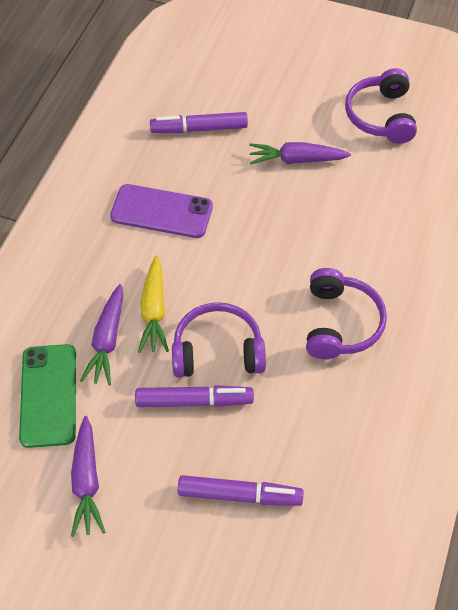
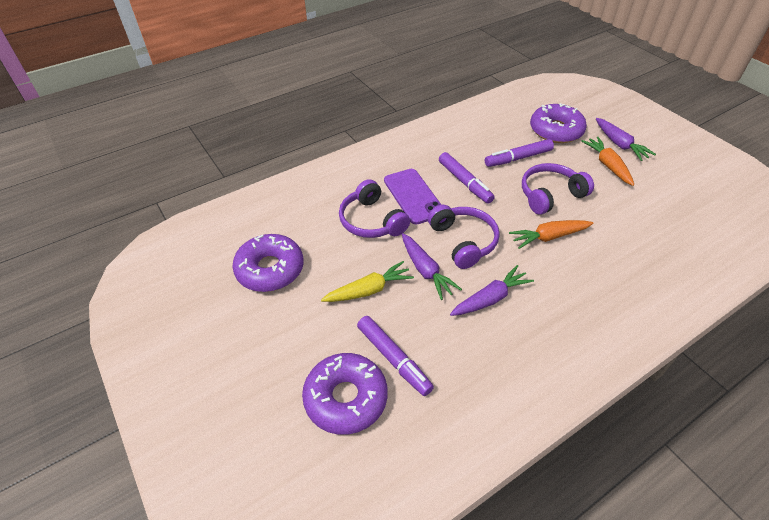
green phone: 1 -> 0
orange carrot: 0 -> 2
purple donut: 0 -> 3

